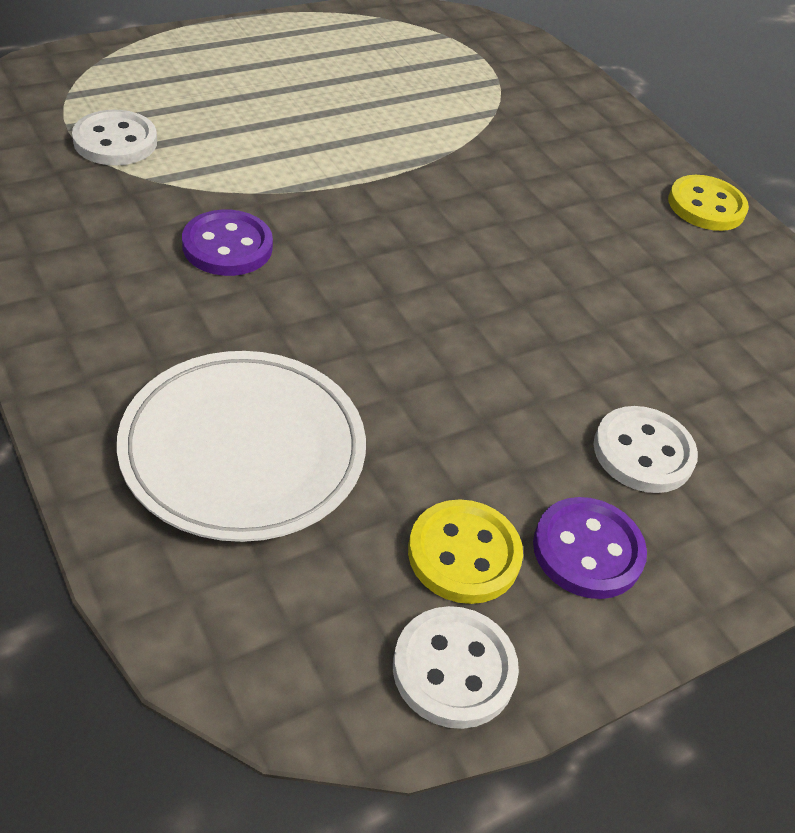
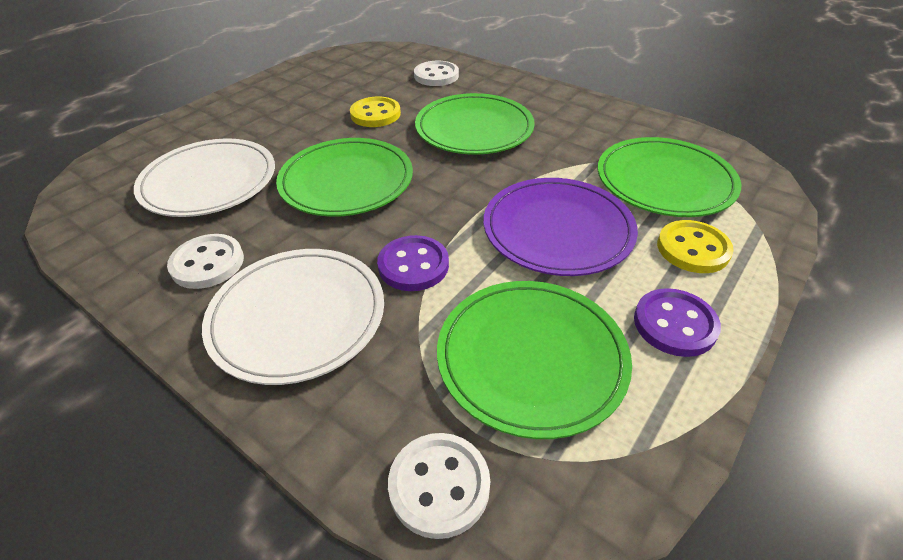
green plate: 0 -> 4
purple plate: 0 -> 1
white plate: 1 -> 2

